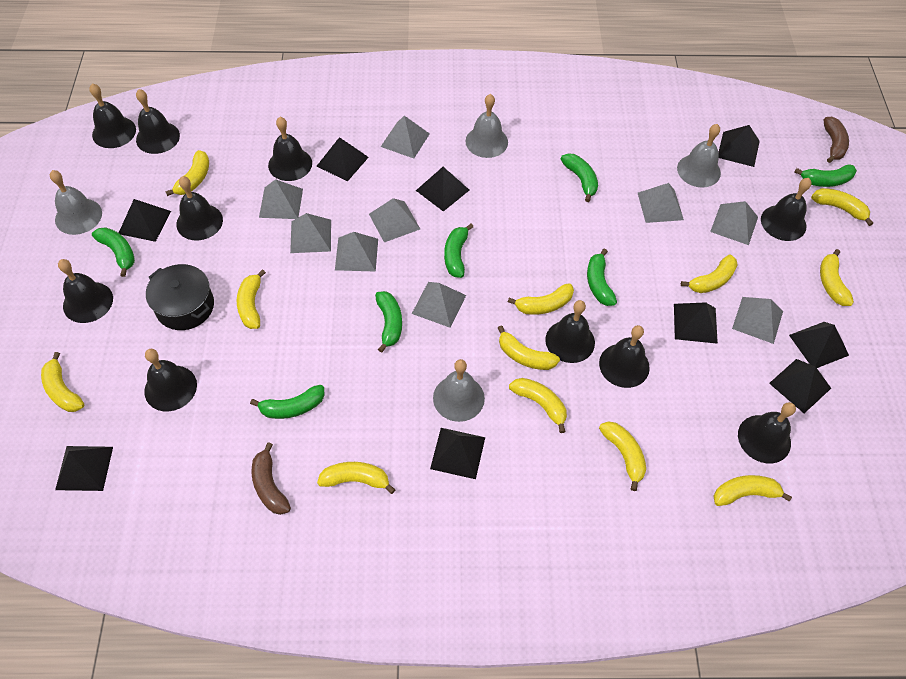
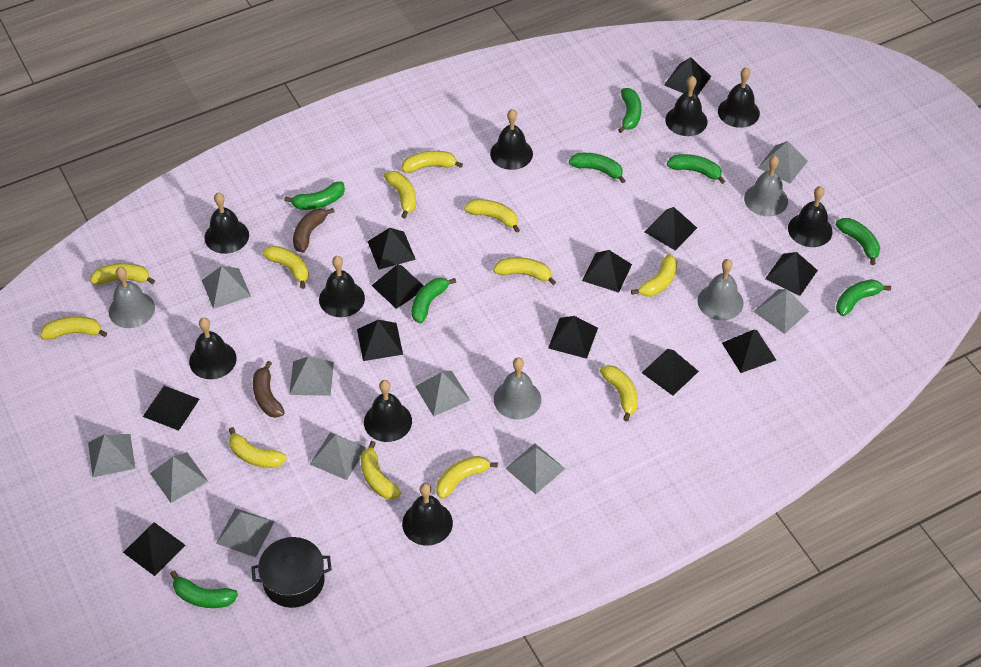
black bell: 10 -> 9
black pyramid: 9 -> 12
green banana: 7 -> 8
grey pyramid: 9 -> 10

